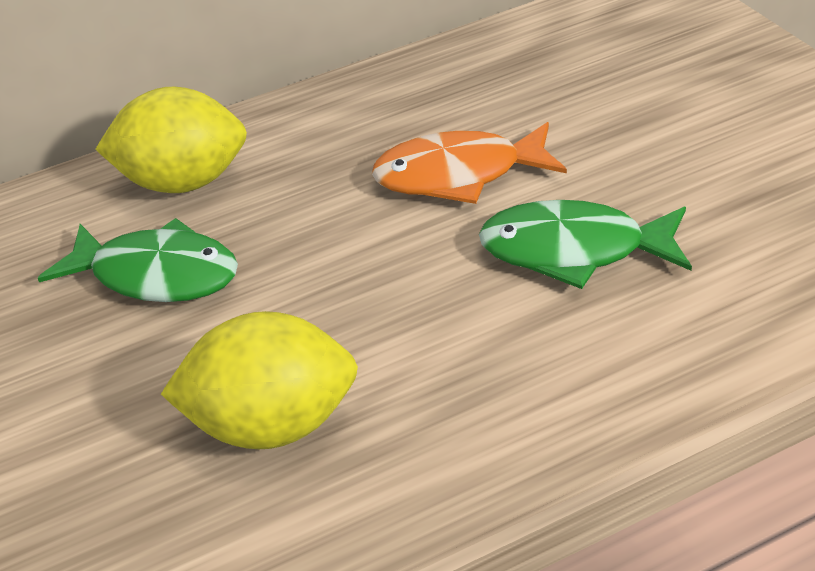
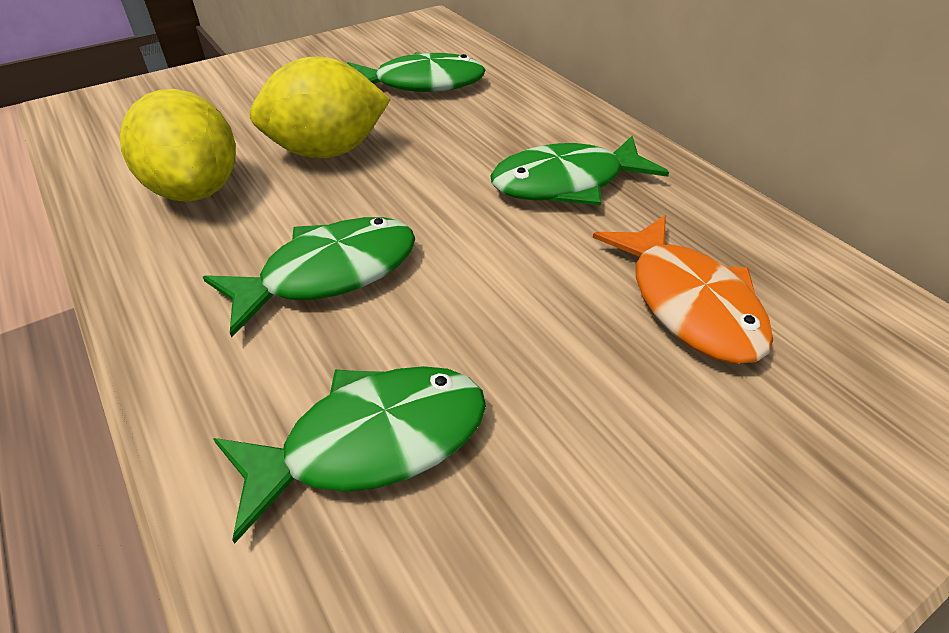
green fish: 2 -> 4

